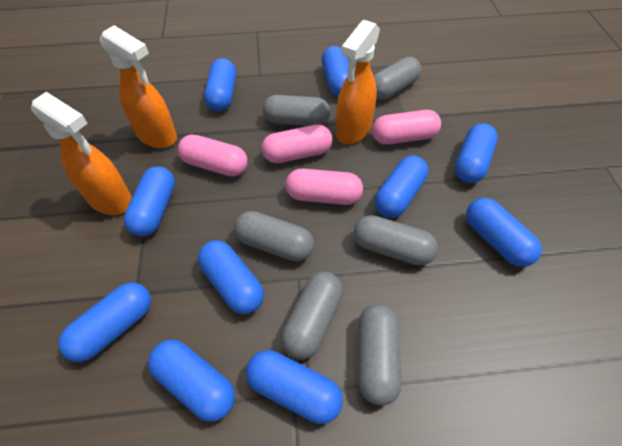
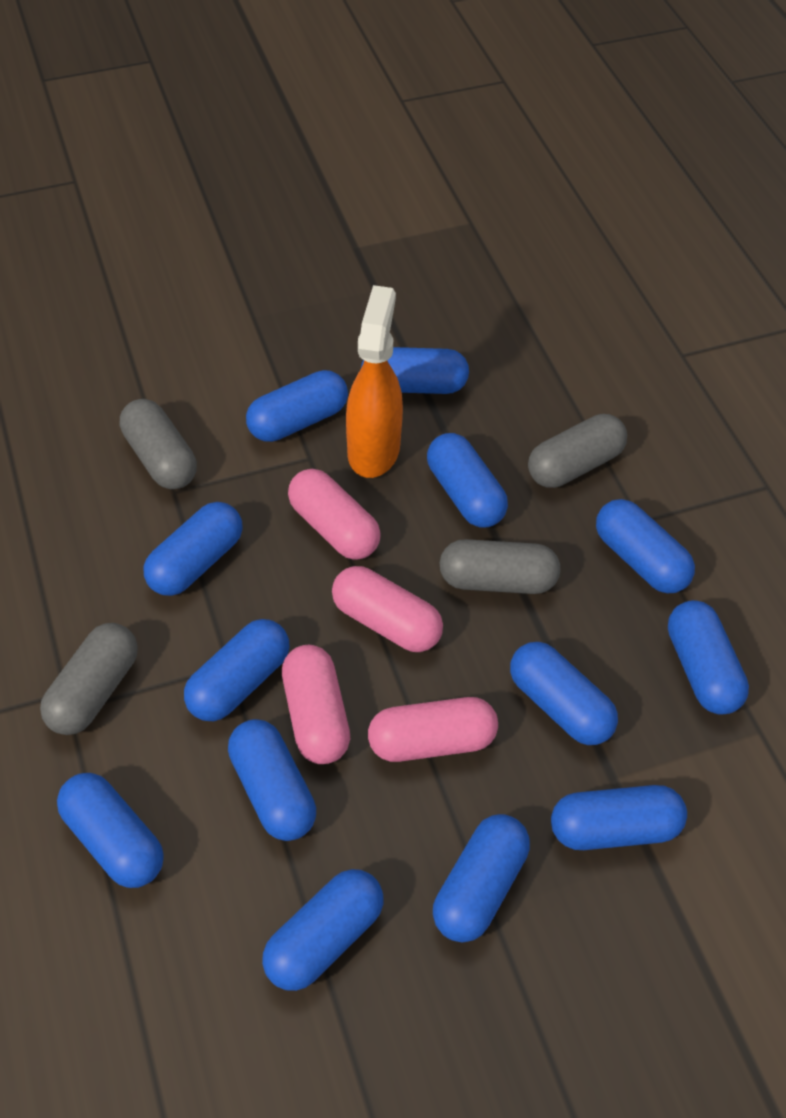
blue capsule: 10 -> 13
grey capsule: 6 -> 4
orange spray bottle: 3 -> 1

